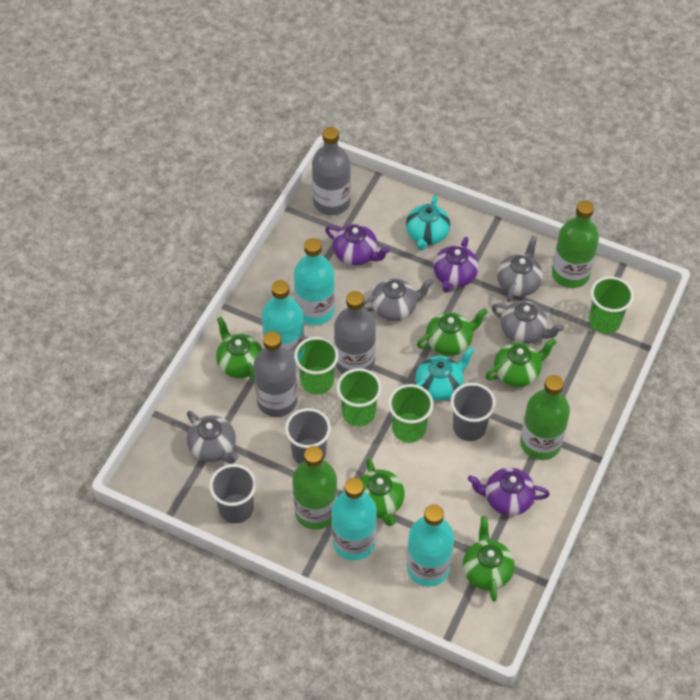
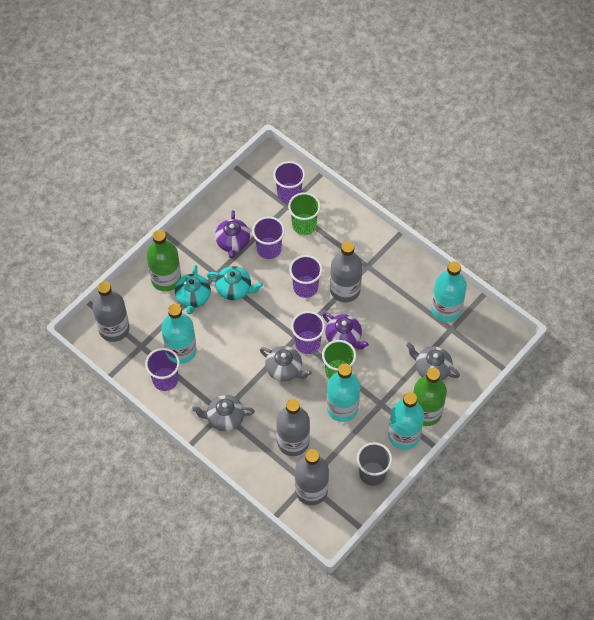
green bottle: 3 -> 2
green cup: 4 -> 2
green teapot: 5 -> 0
grey bottle: 3 -> 4
grey cup: 3 -> 1
grey teapot: 4 -> 3
purple cup: 0 -> 5
purple teapot: 3 -> 2

